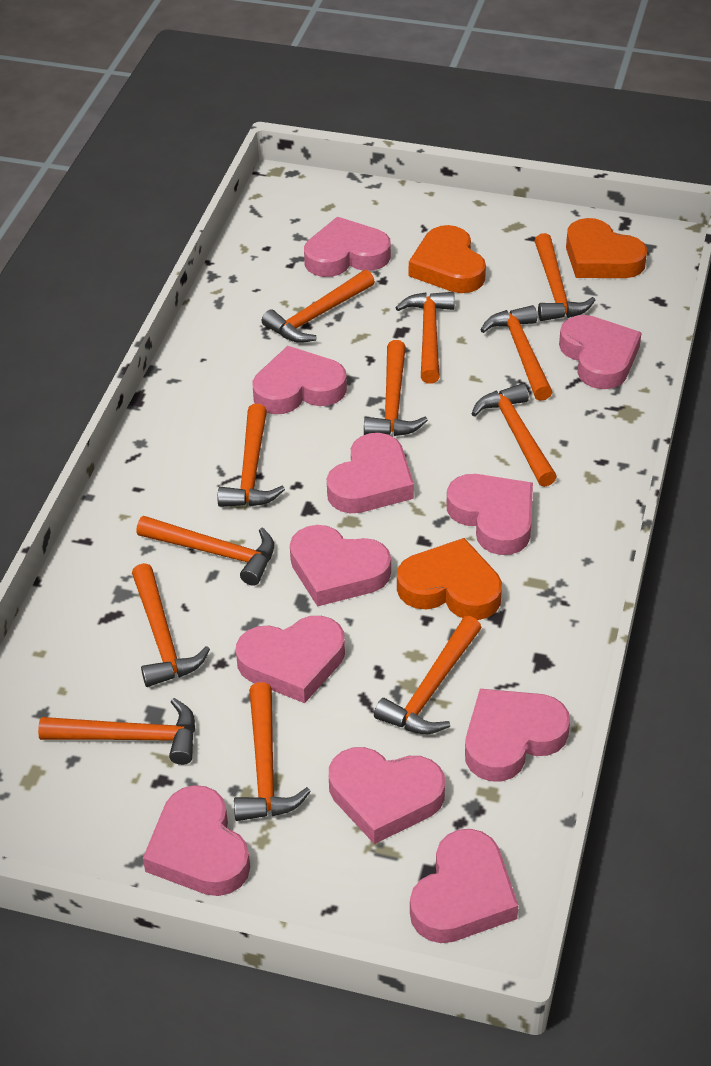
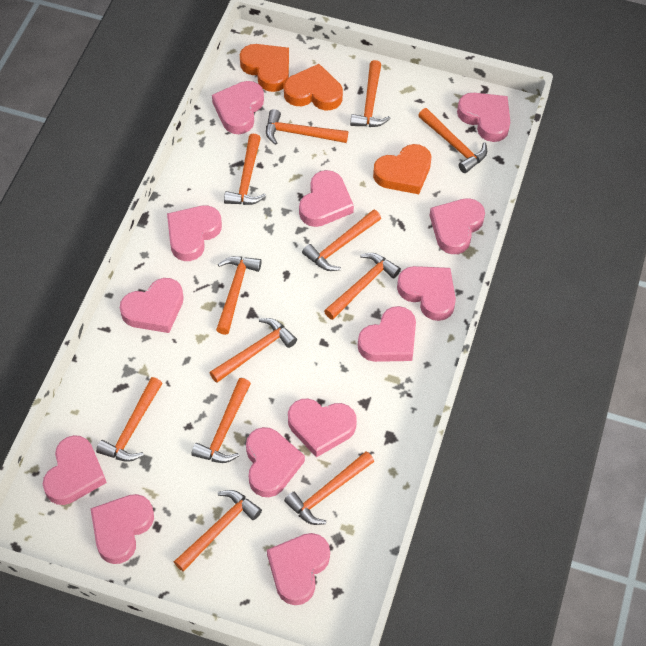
pink heart: 11 -> 13

